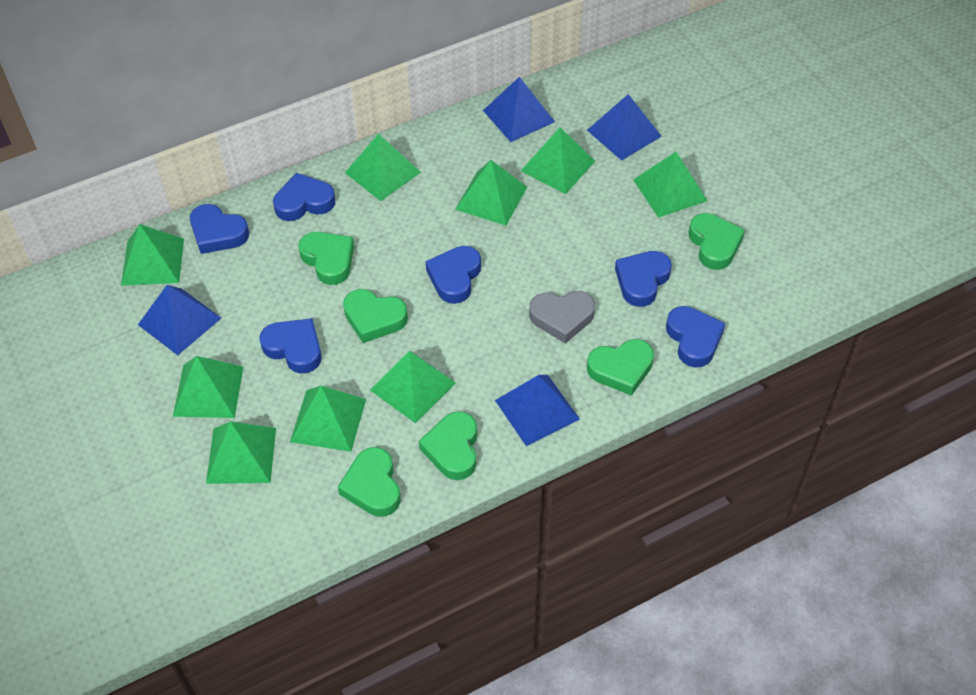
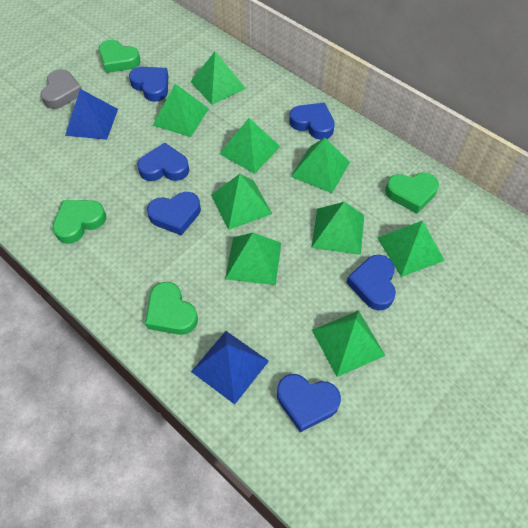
blue pyramid: 4 -> 2
green heart: 6 -> 4

